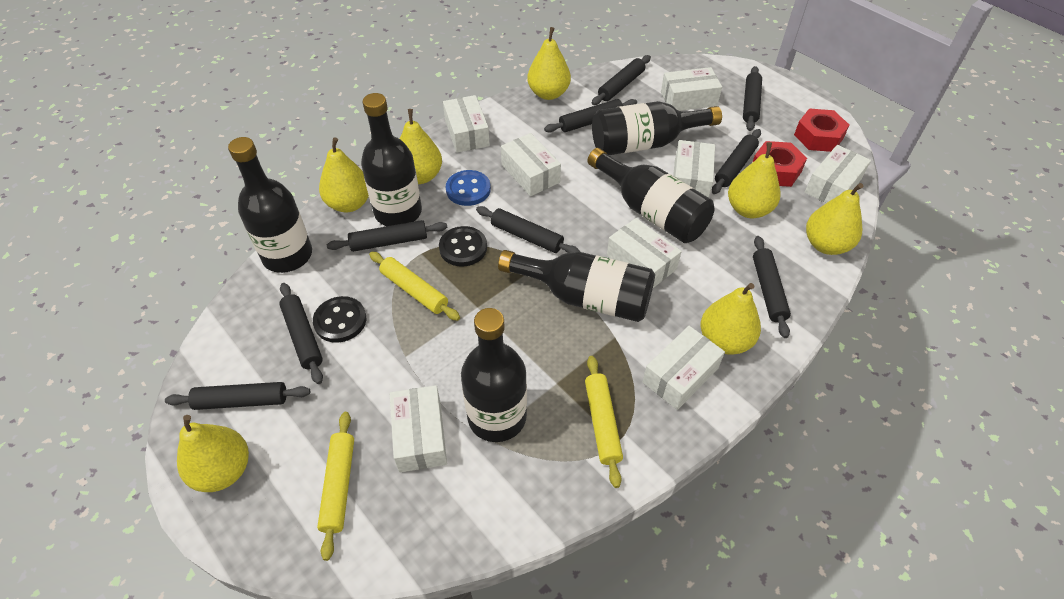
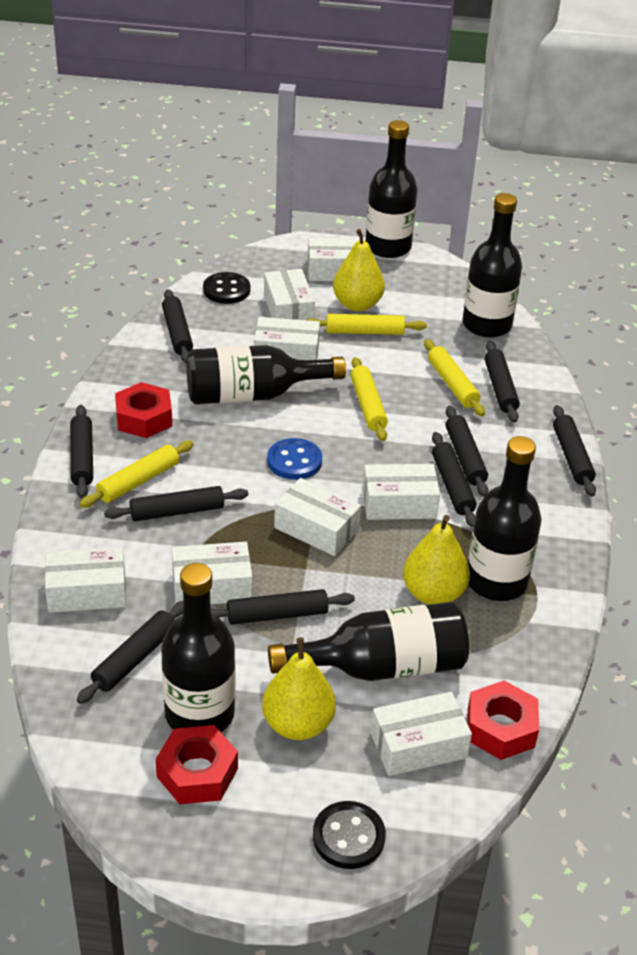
red nut: 2 -> 3
yellow pear: 7 -> 3
yellow rolling pin: 3 -> 4

